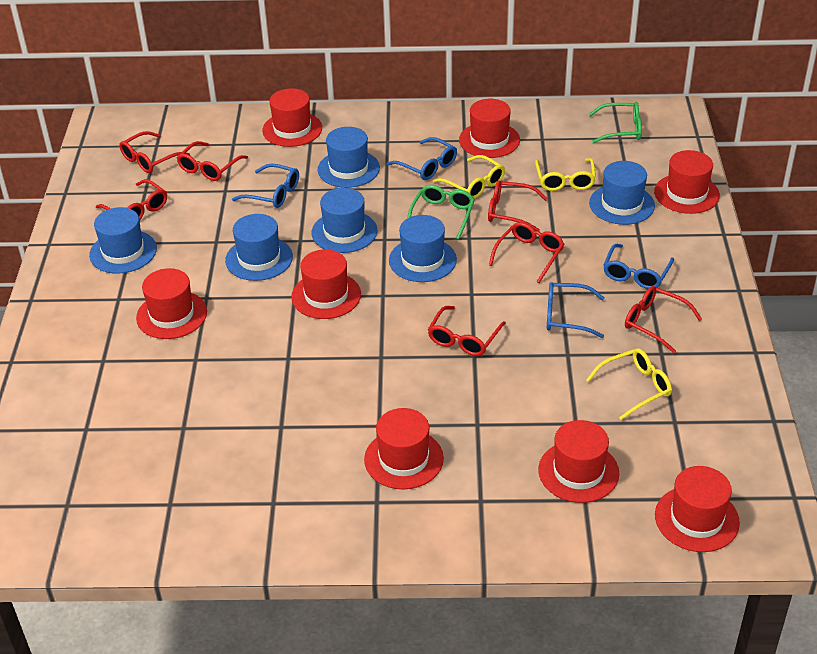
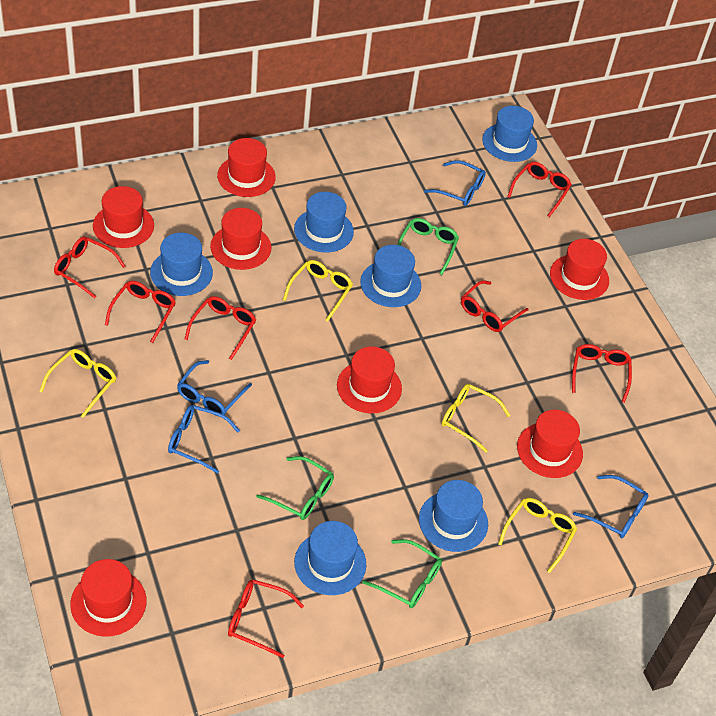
green glasses: 2 -> 3
red hat: 8 -> 7
yellow glasses: 3 -> 4

